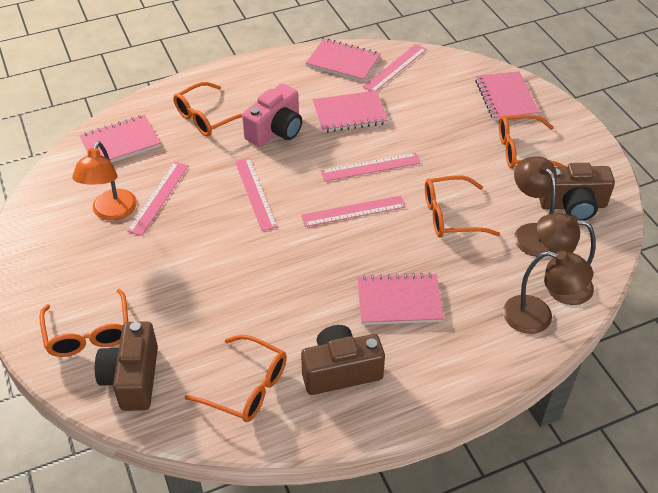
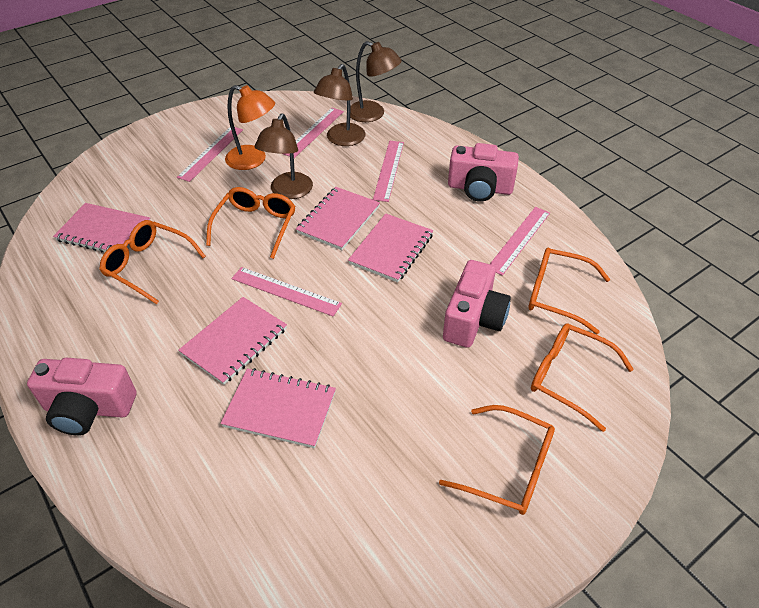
brown camera: 3 -> 0
pink camera: 1 -> 3

